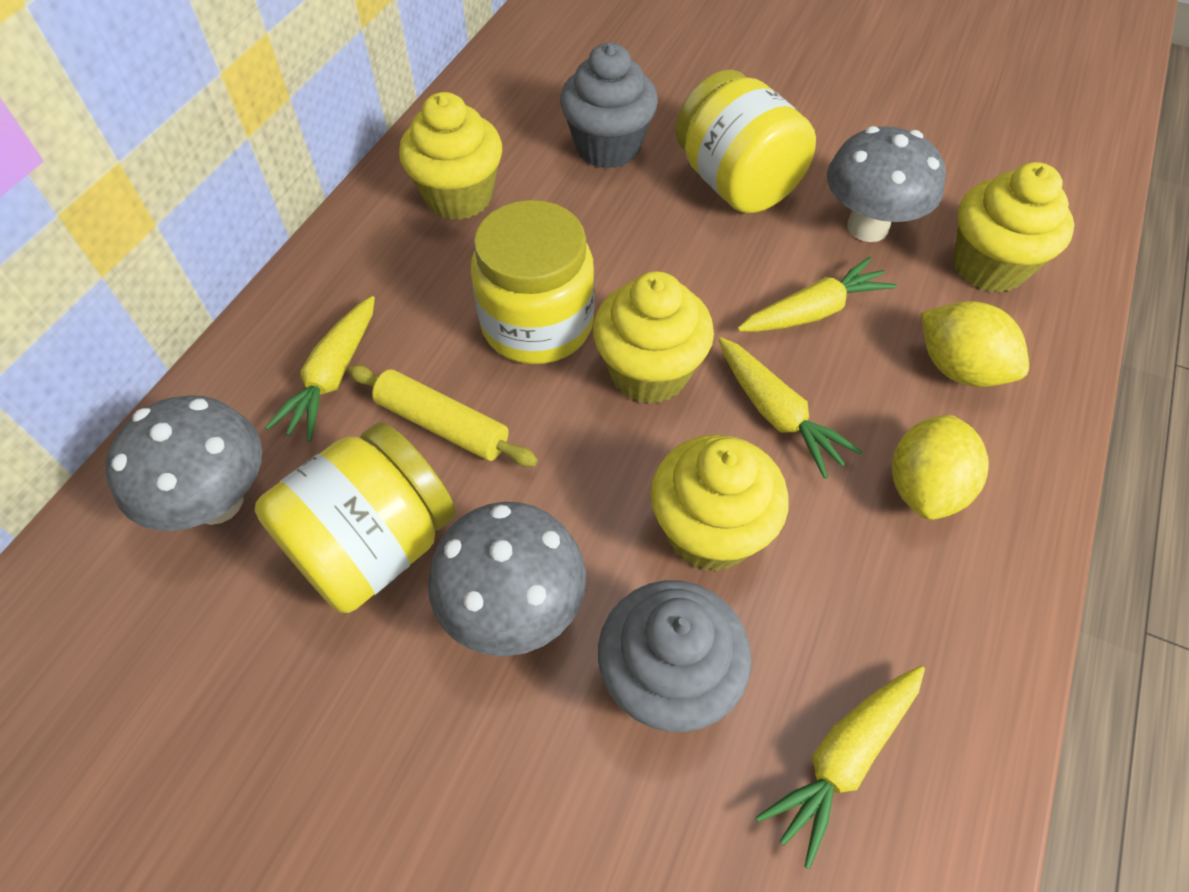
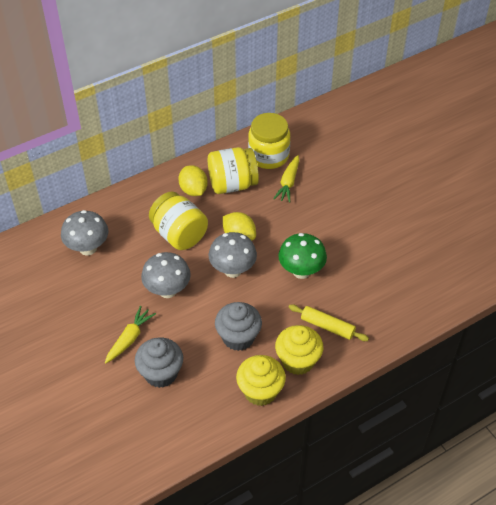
green mushroom: 0 -> 1
yellow carrot: 4 -> 2
yellow cupcake: 4 -> 2

